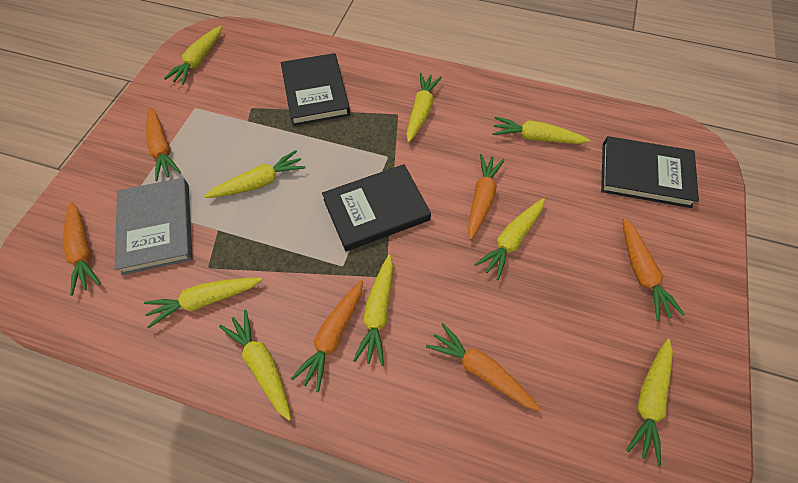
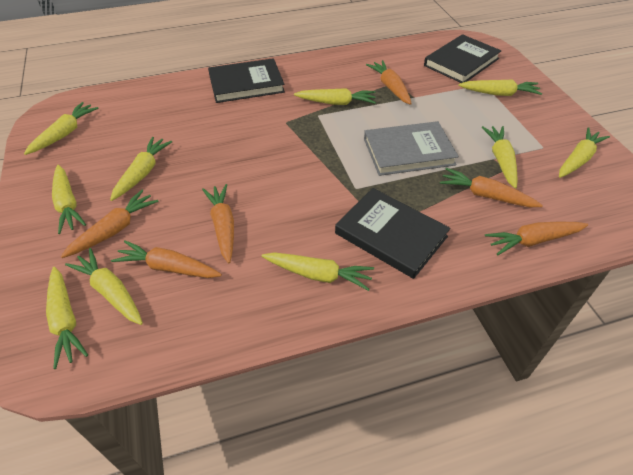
yellow carrot: 9 -> 10

